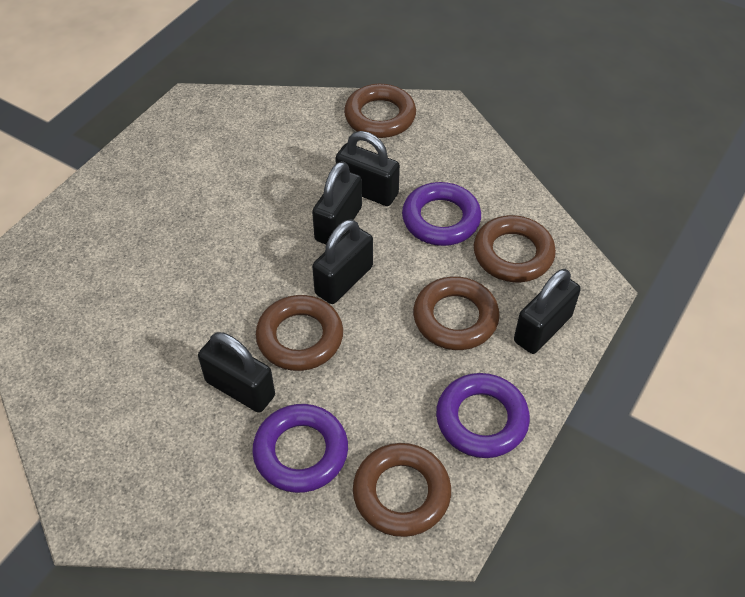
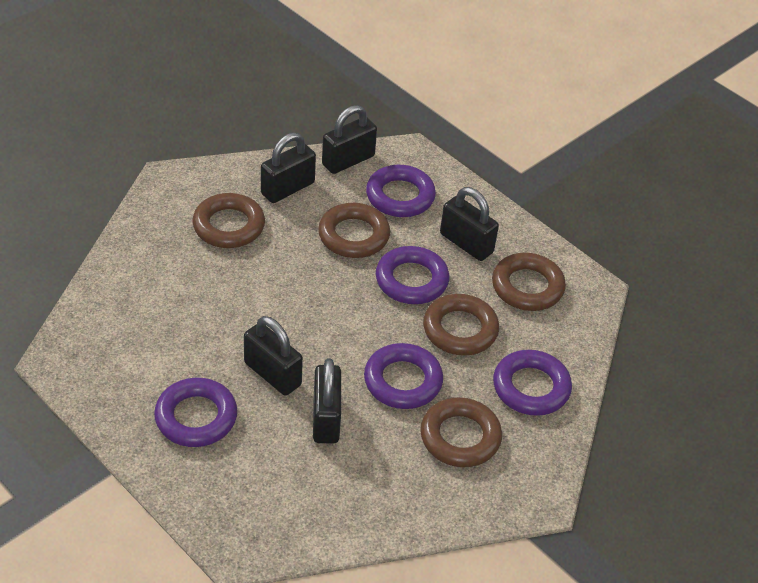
purple ring: 3 -> 5

